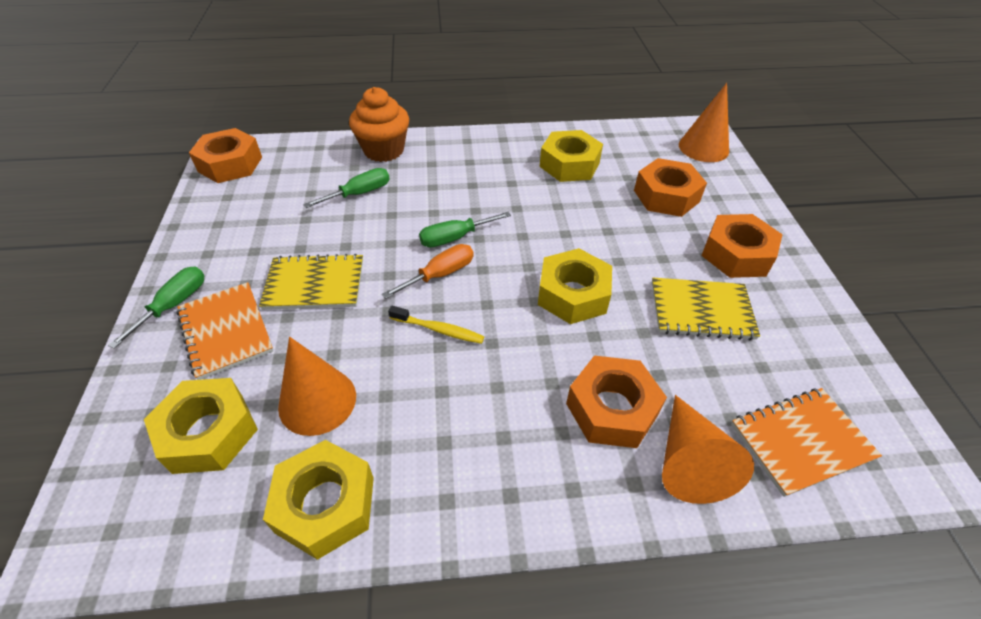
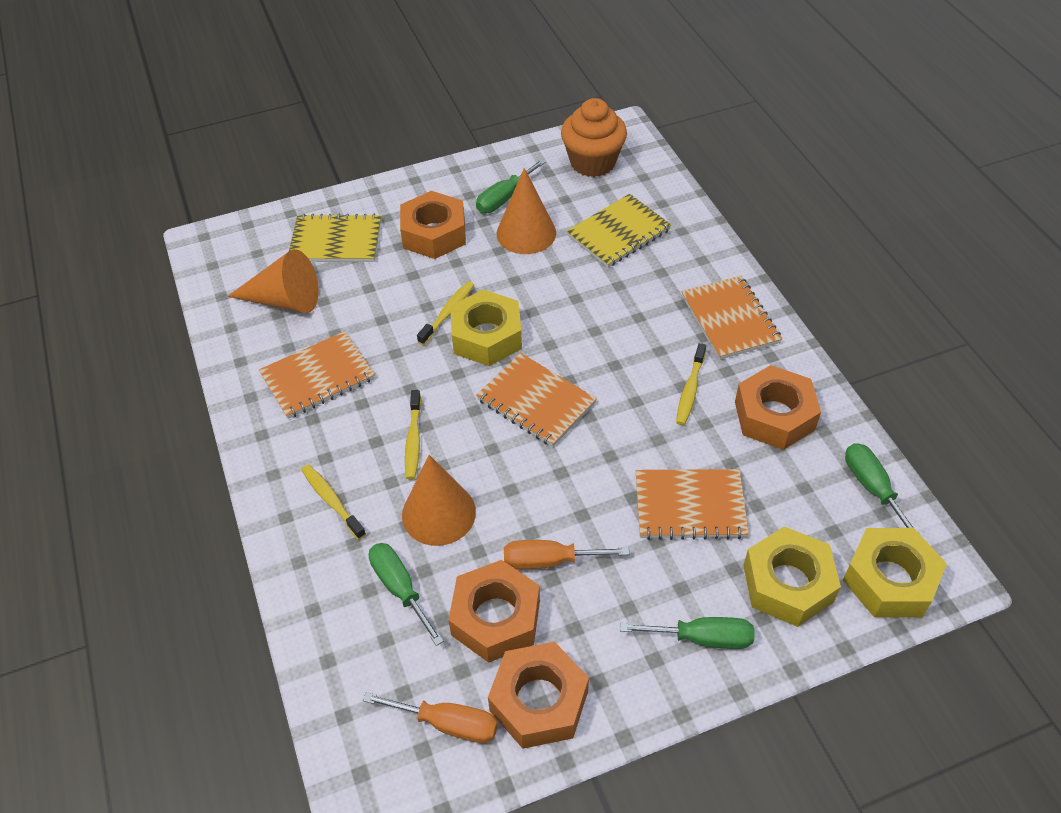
green screwdriver: 3 -> 4
orange notebook: 2 -> 4
orange screwdriver: 1 -> 2
yellow nut: 4 -> 3
yellow toothbrush: 1 -> 4

